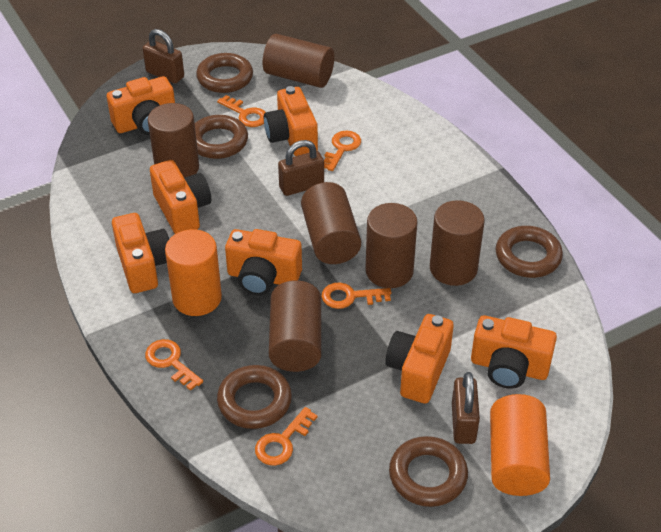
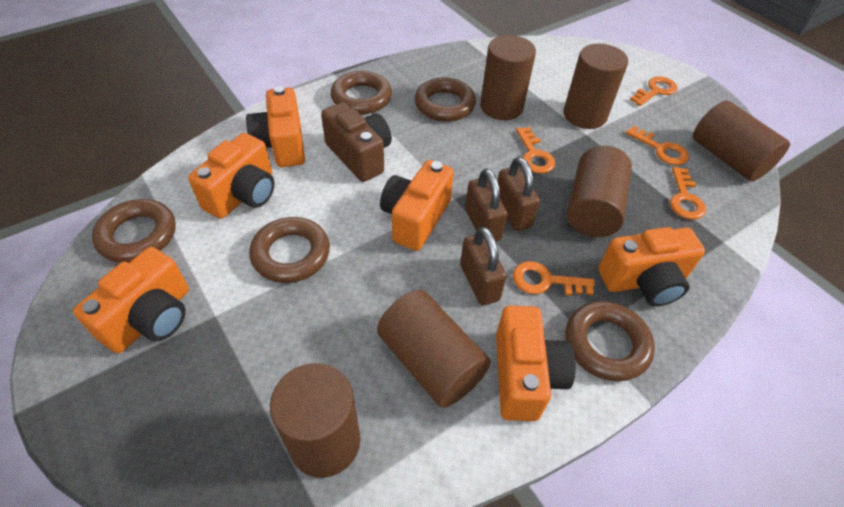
brown camera: 0 -> 1
orange camera: 7 -> 6
orange cylinder: 2 -> 0

